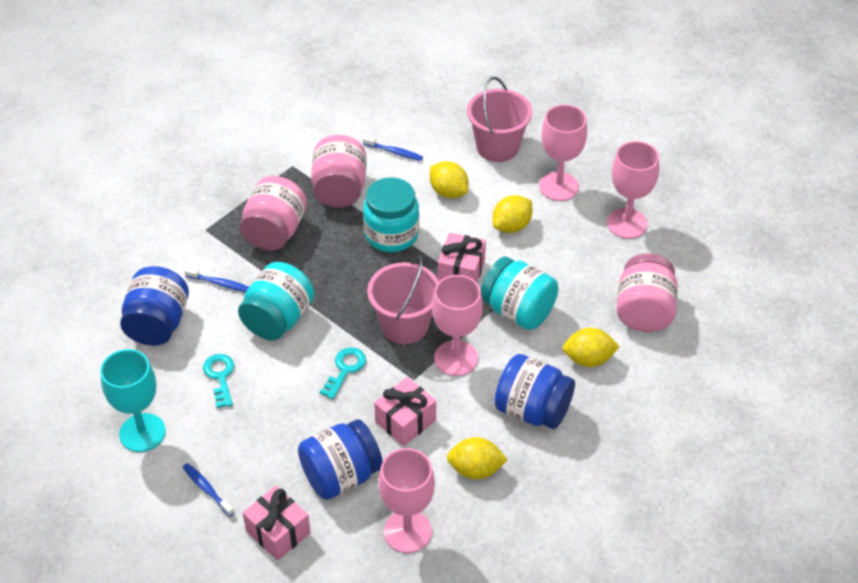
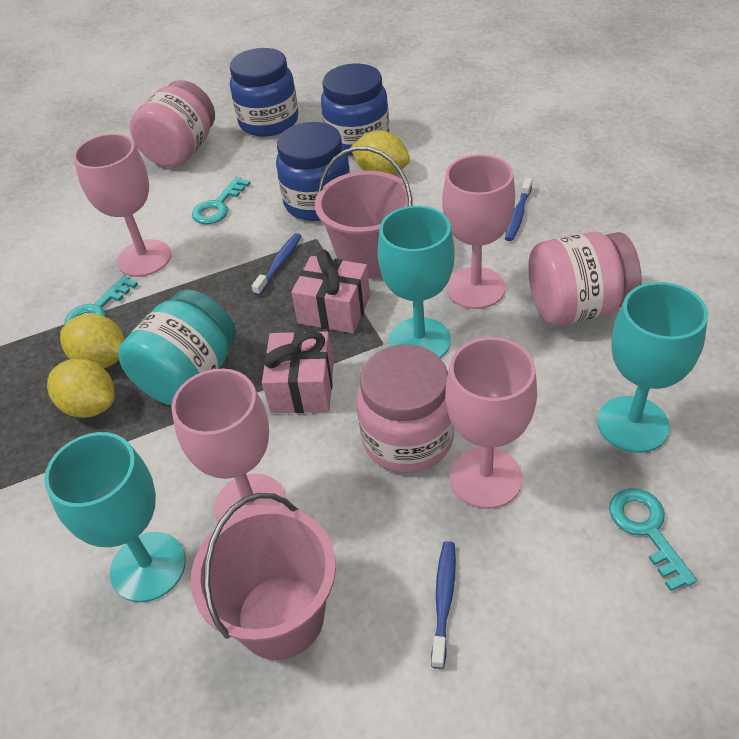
pink gift: 3 -> 2
turquoise goblet: 1 -> 3
turquoise jar: 3 -> 1
turquoise key: 2 -> 3
yellow lemon: 4 -> 3

